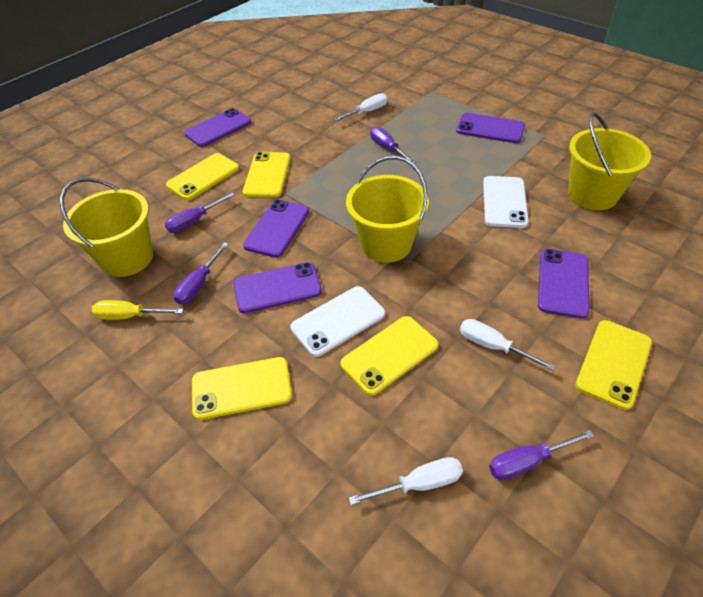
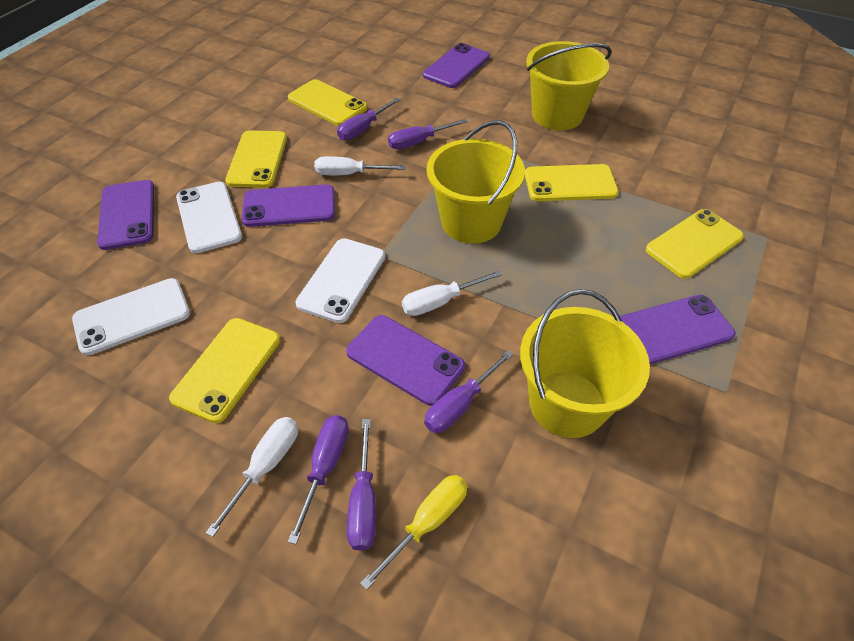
purple screwdriver: 4 -> 5
white phone: 2 -> 3

